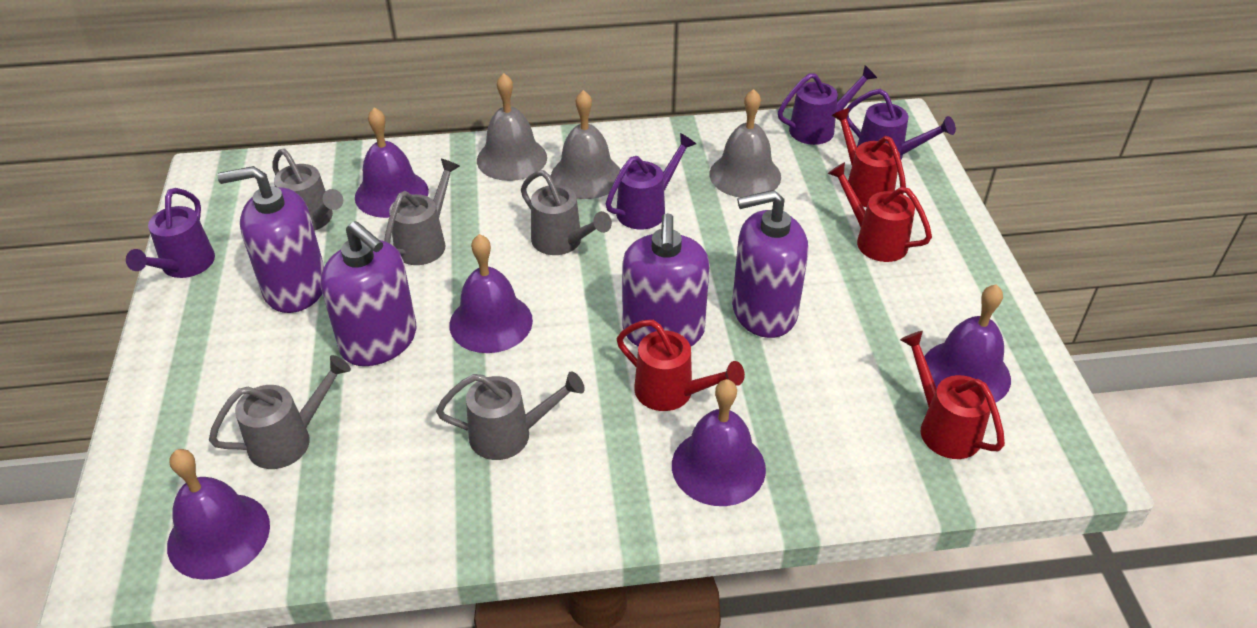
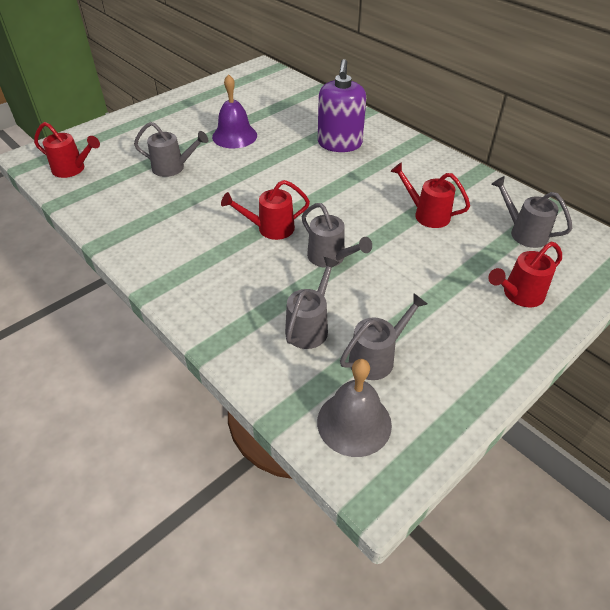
grey bell: 3 -> 1
purple bell: 5 -> 1
purple soap dispenser: 4 -> 1
purple watering can: 4 -> 0

